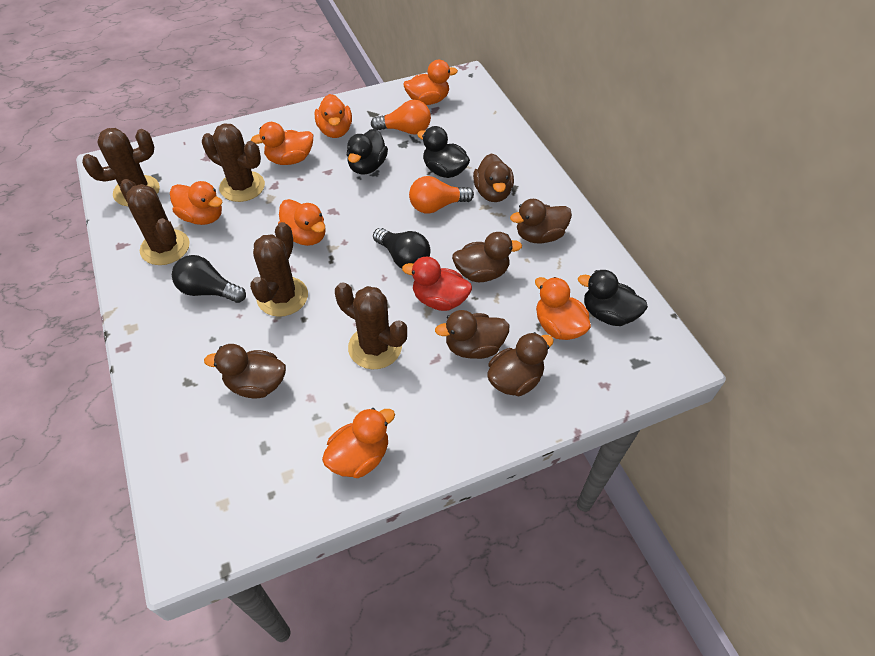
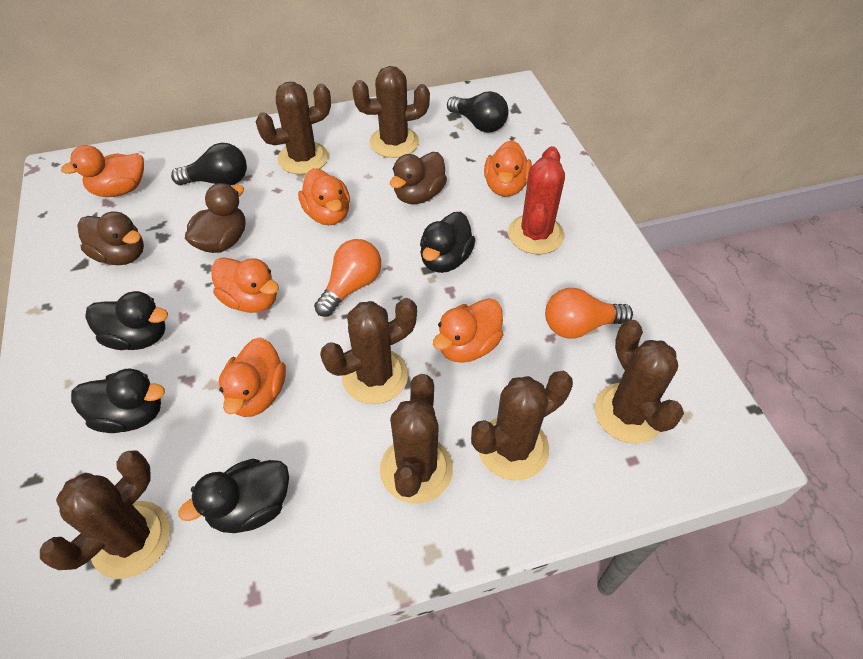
black duck: 3 -> 4
brown cactus: 5 -> 7
brown duck: 6 -> 3
orange duck: 7 -> 6
red cactus: 0 -> 1
red duck: 1 -> 0

